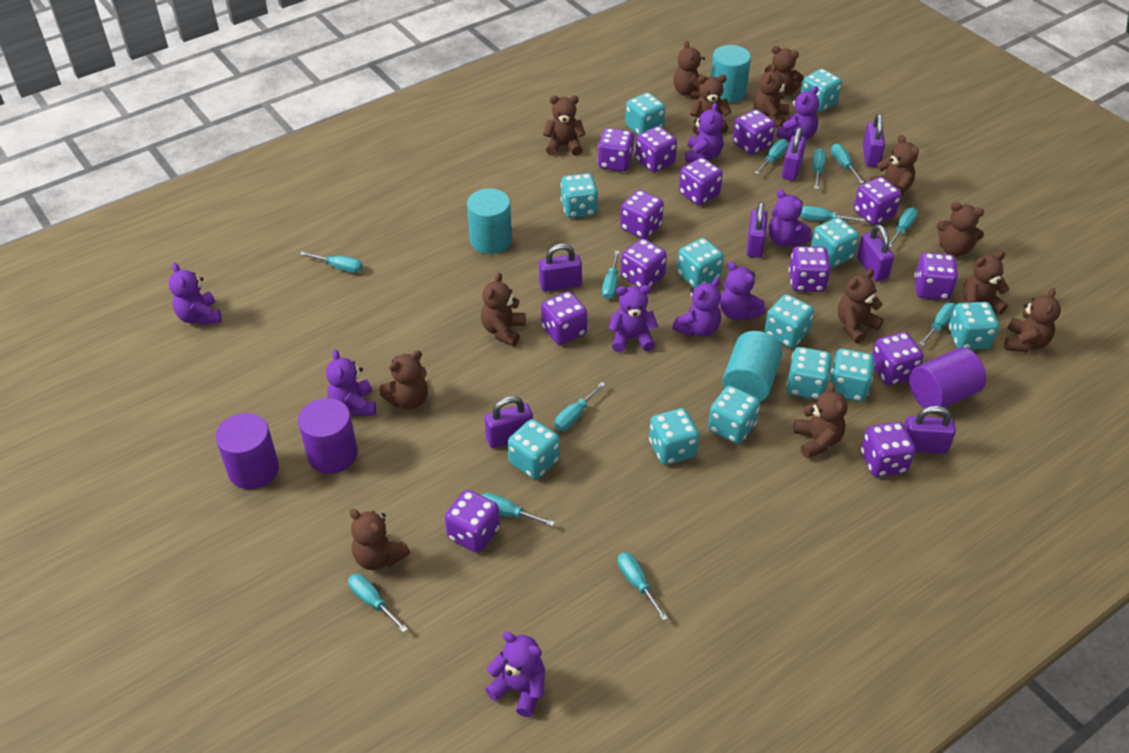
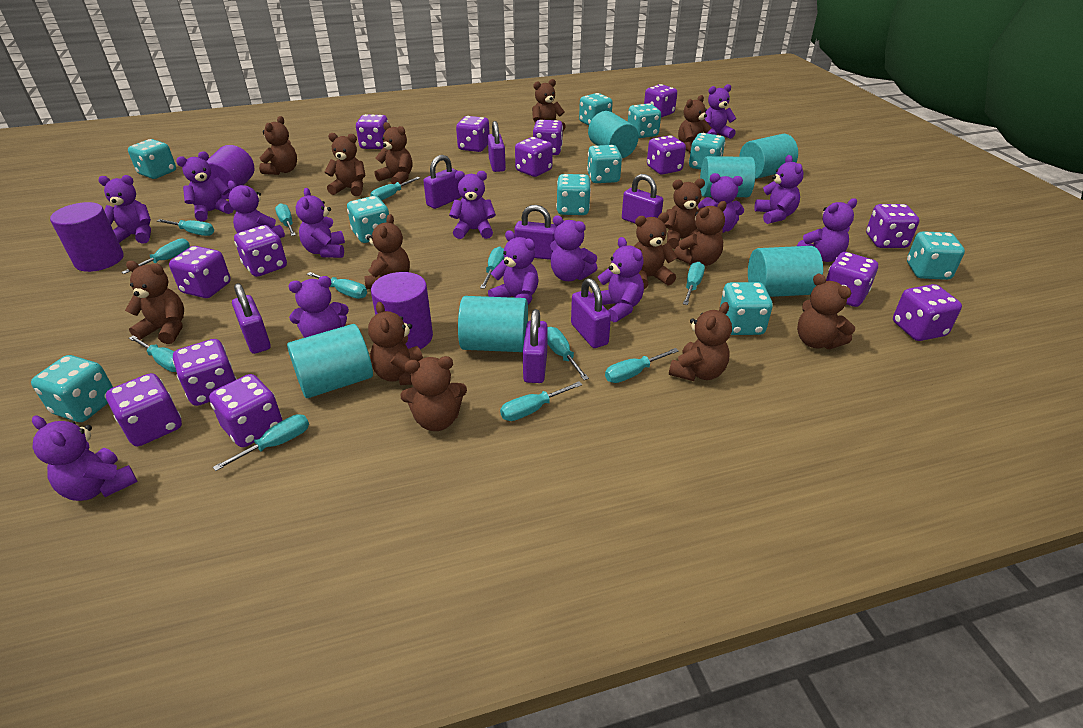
purple dice: 13 -> 14
purple teddy bear: 9 -> 14
turquoise cylinder: 3 -> 6
turquoise dice: 12 -> 10

